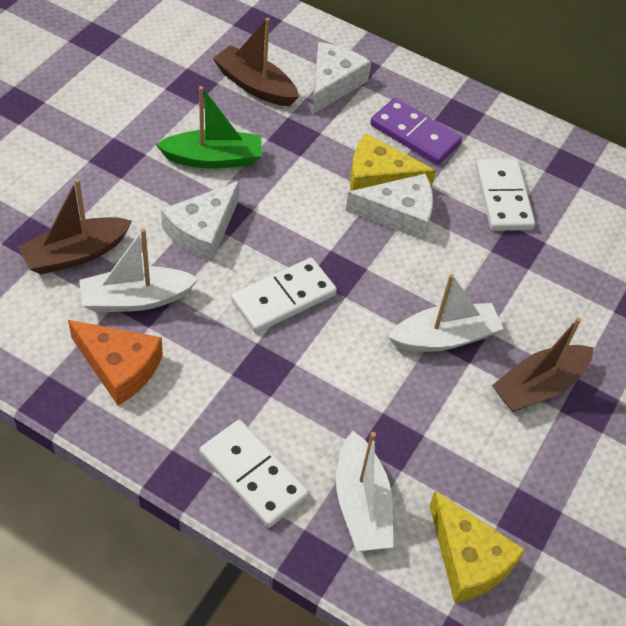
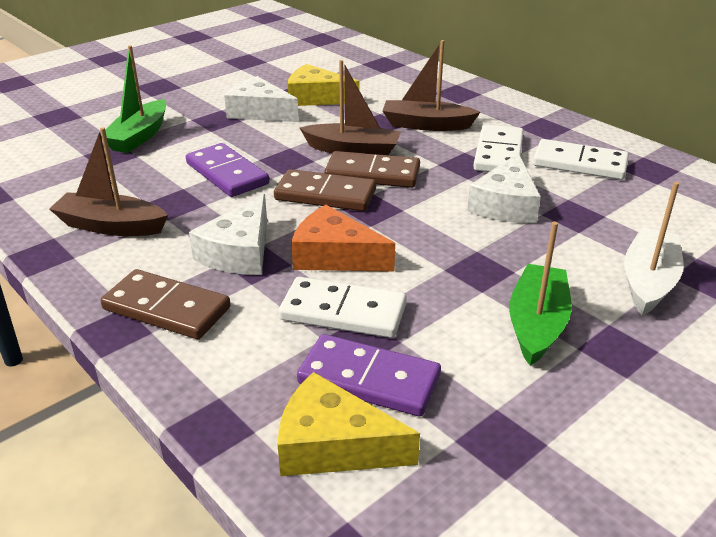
brown domino: 0 -> 3
green boat: 1 -> 2
purple domino: 1 -> 2
white boat: 3 -> 1

